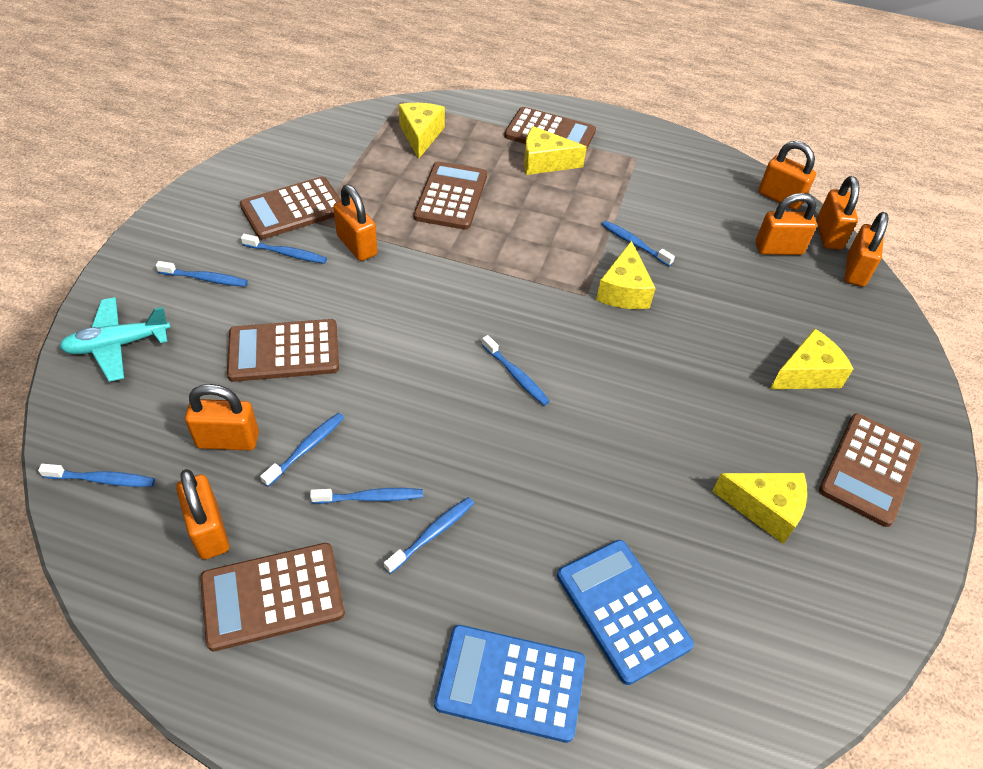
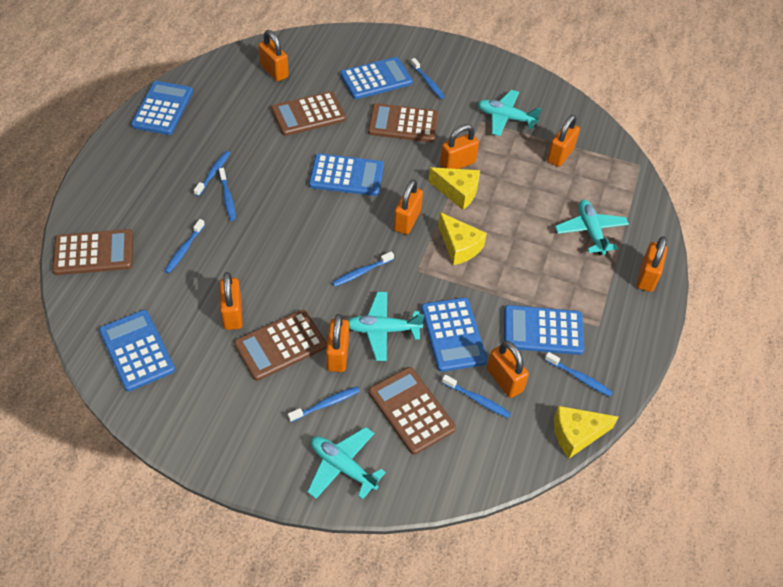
blue calculator: 2 -> 6
brown calculator: 6 -> 5
orange padlock: 7 -> 8
turquoise plane: 1 -> 4
yellow cheese: 5 -> 3

